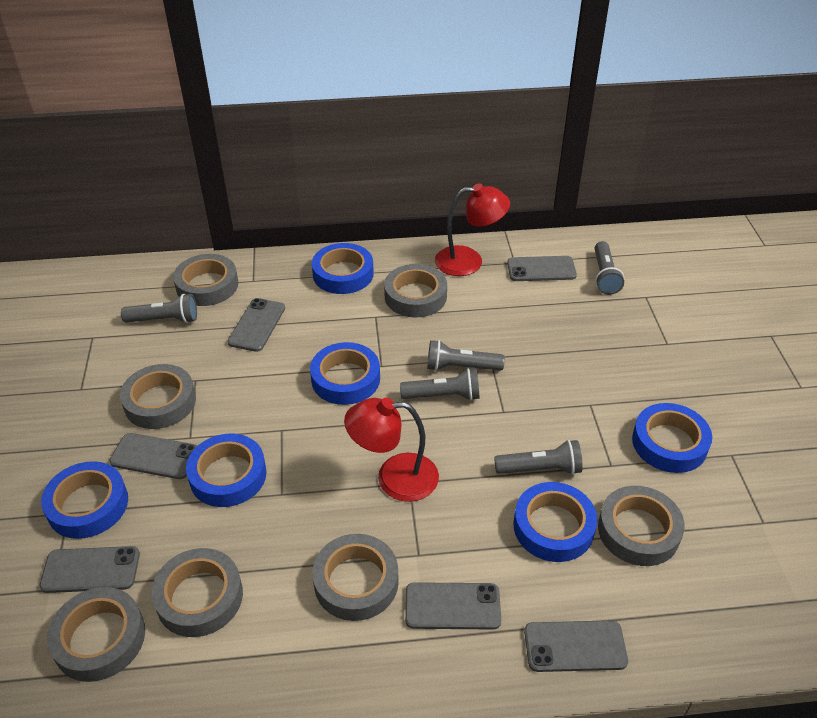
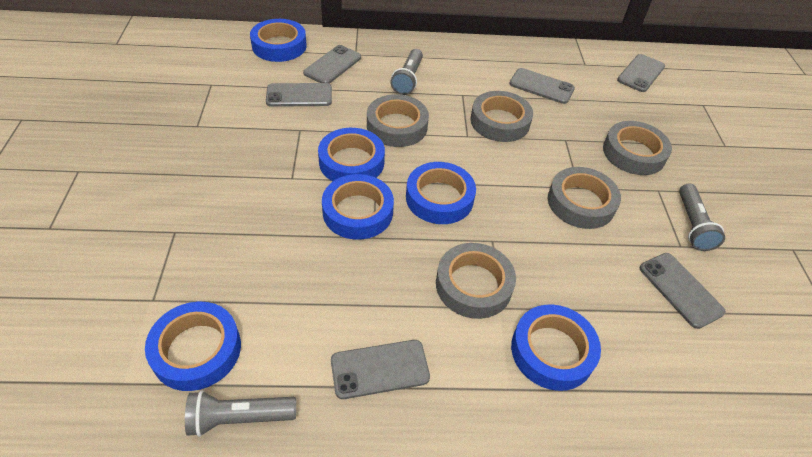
grey flashlight: 5 -> 3
grey tape: 7 -> 5
red lamp: 2 -> 0

